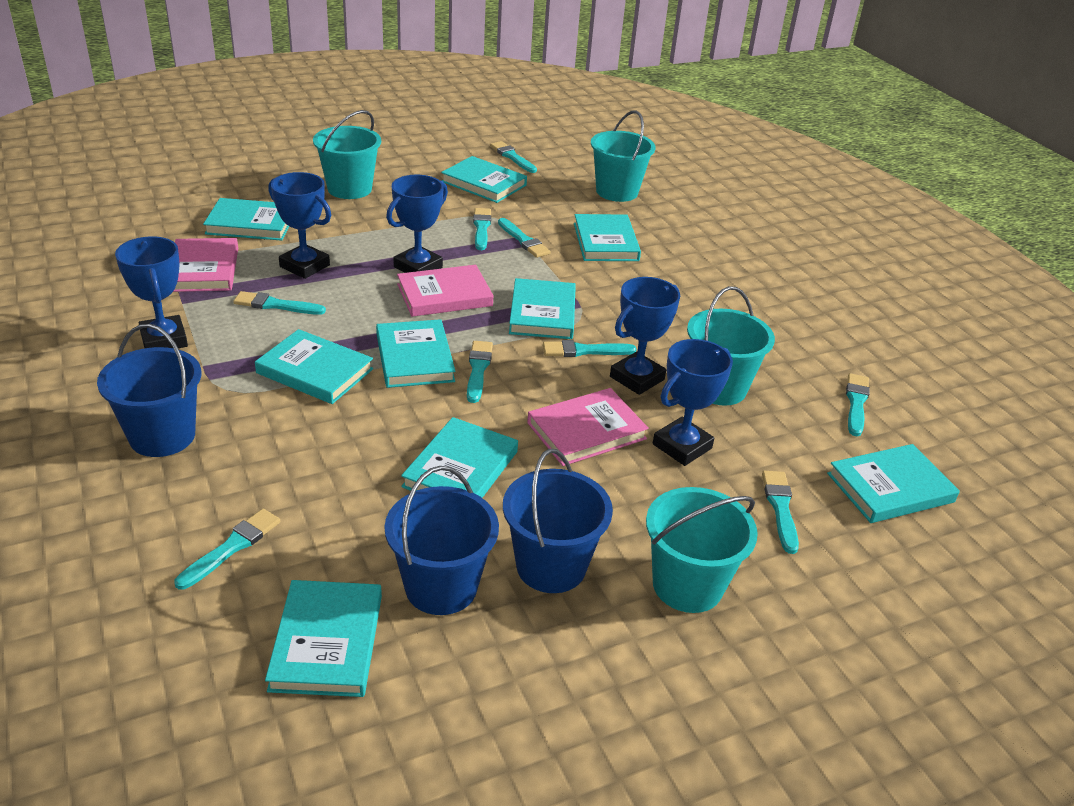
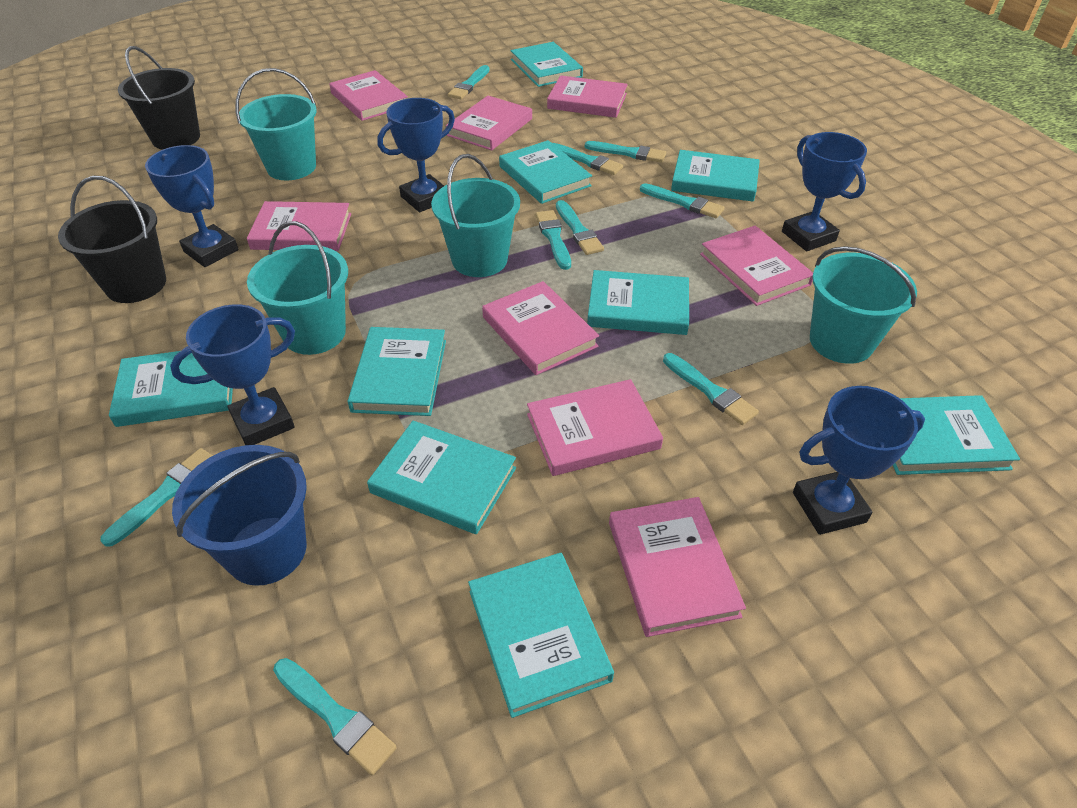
black bucket: 0 -> 2
blue bucket: 3 -> 1
pink book: 3 -> 8

